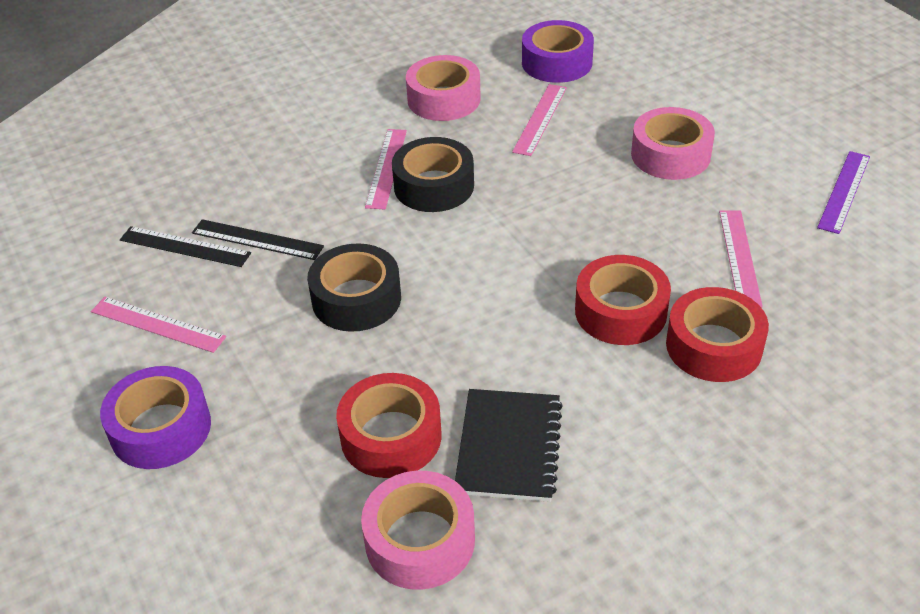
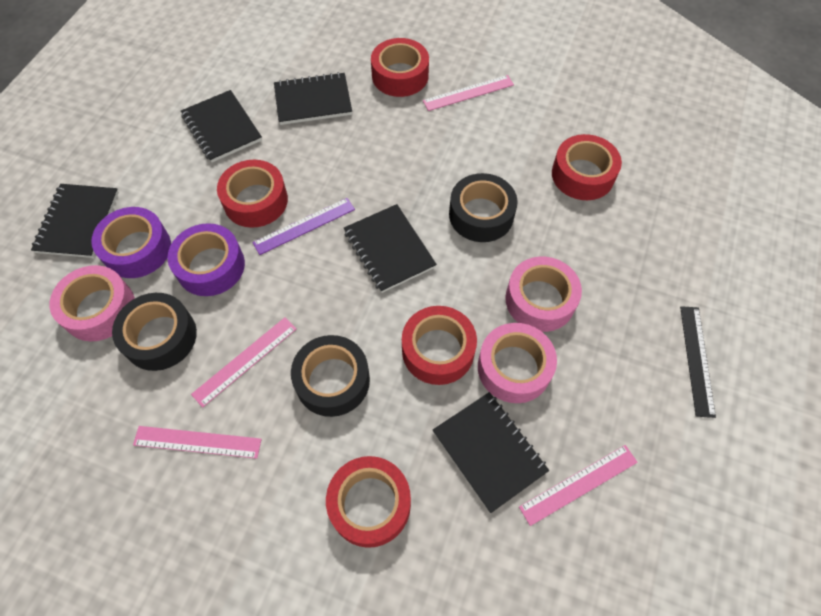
black notebook: 1 -> 5
black ruler: 2 -> 1
black tape: 2 -> 3
red tape: 3 -> 5

